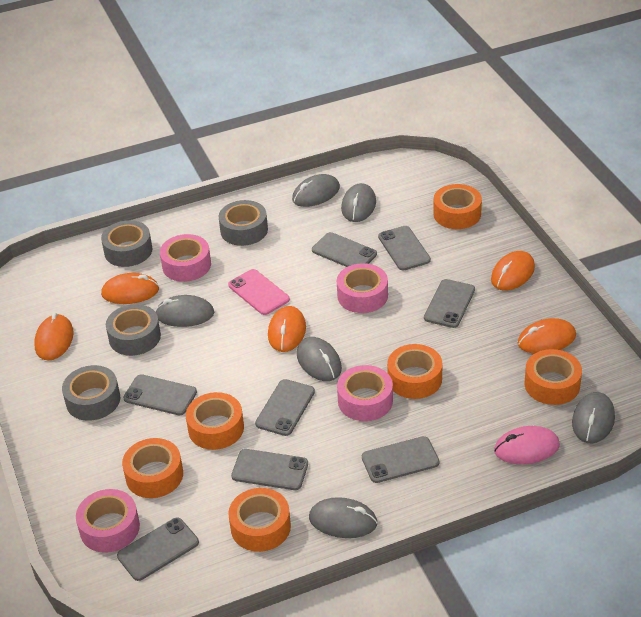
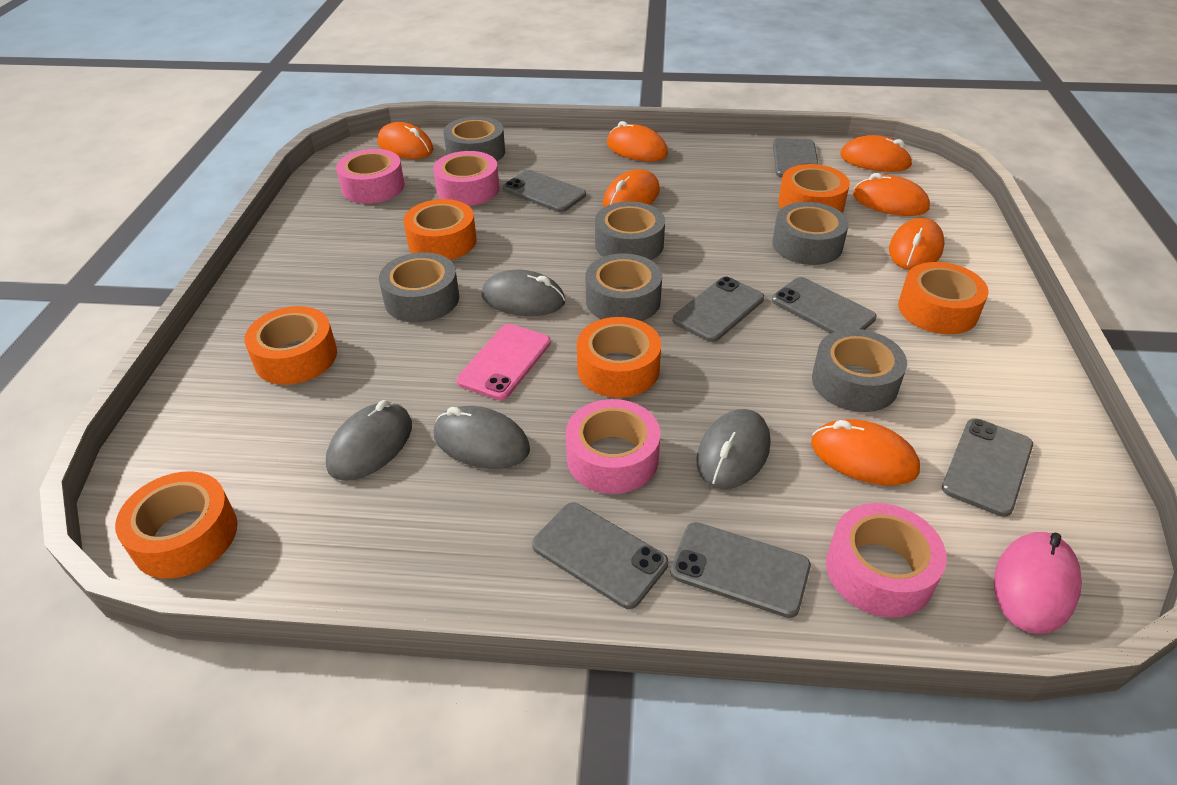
grey mouse: 6 -> 4
grey phone: 8 -> 7
grey tape: 4 -> 6
orange mouse: 5 -> 7

